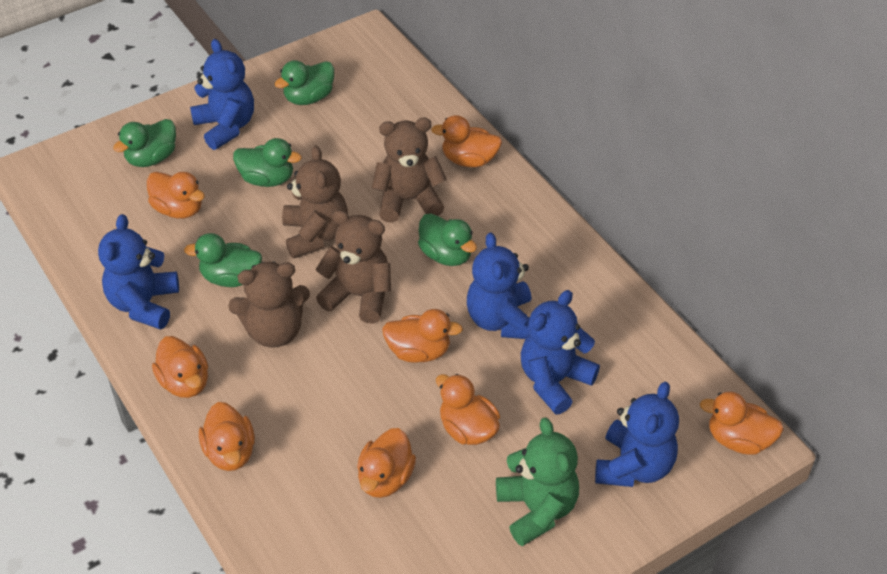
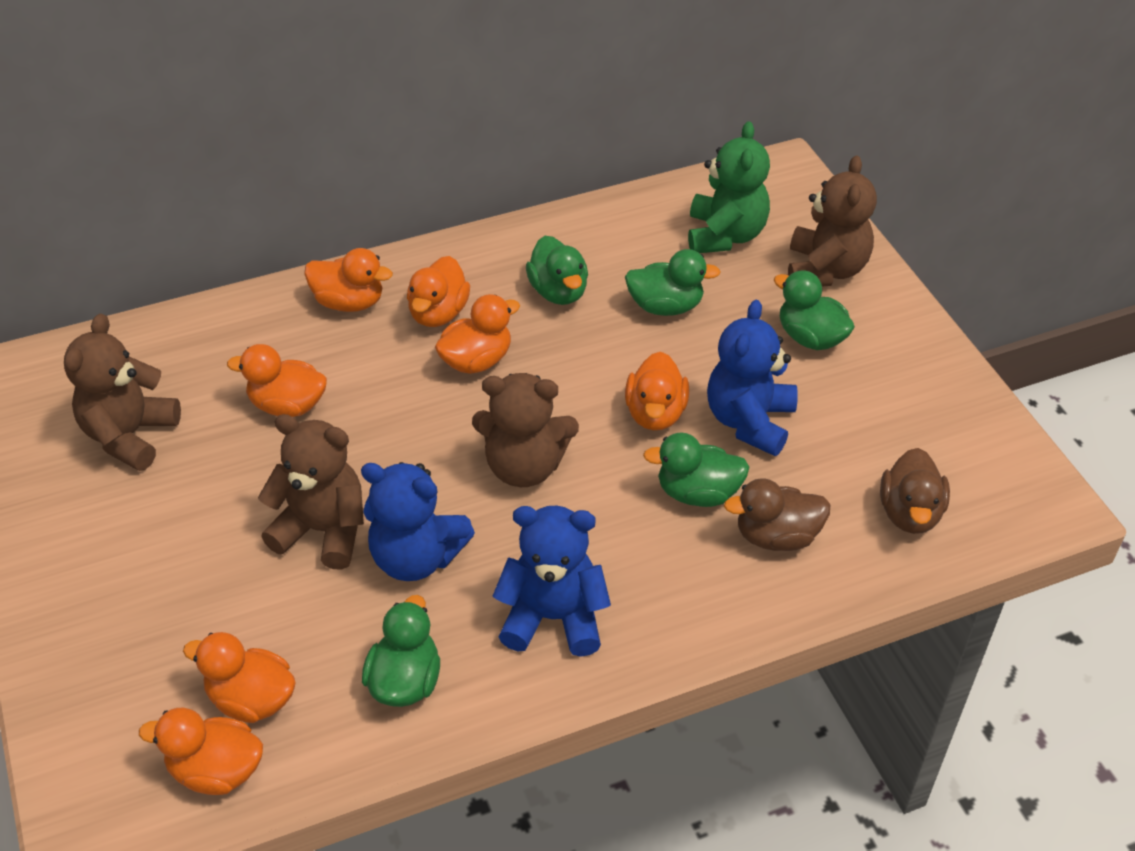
blue teddy bear: 5 -> 3
brown duck: 0 -> 2
orange duck: 8 -> 7

